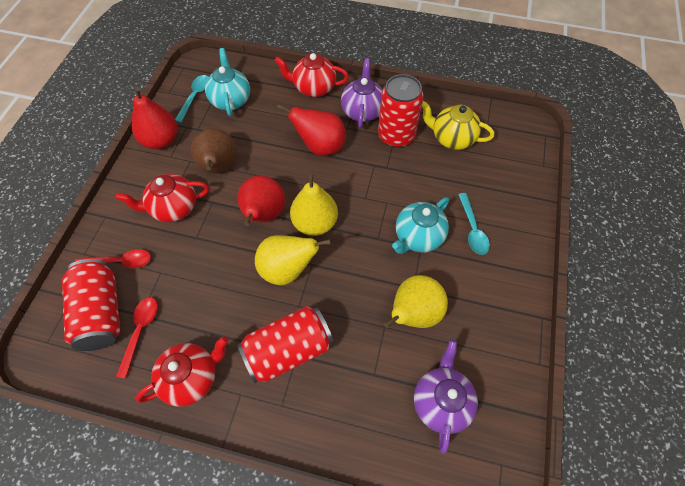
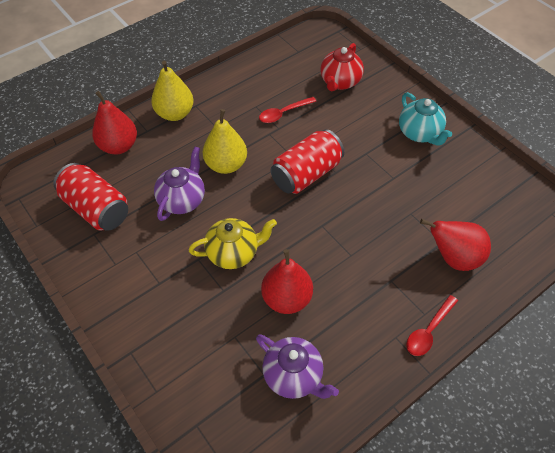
brown pear: 1 -> 0
red can: 3 -> 2
red teapot: 3 -> 1
turquoise spoon: 2 -> 0
turquoise teapot: 2 -> 1
yellow pear: 3 -> 2

